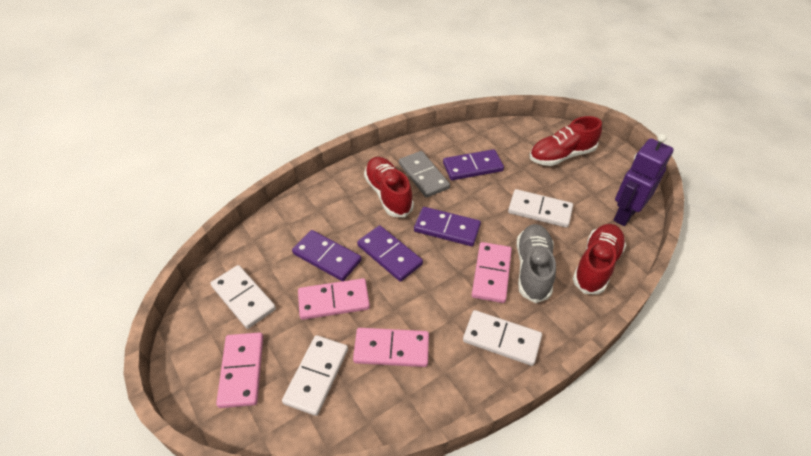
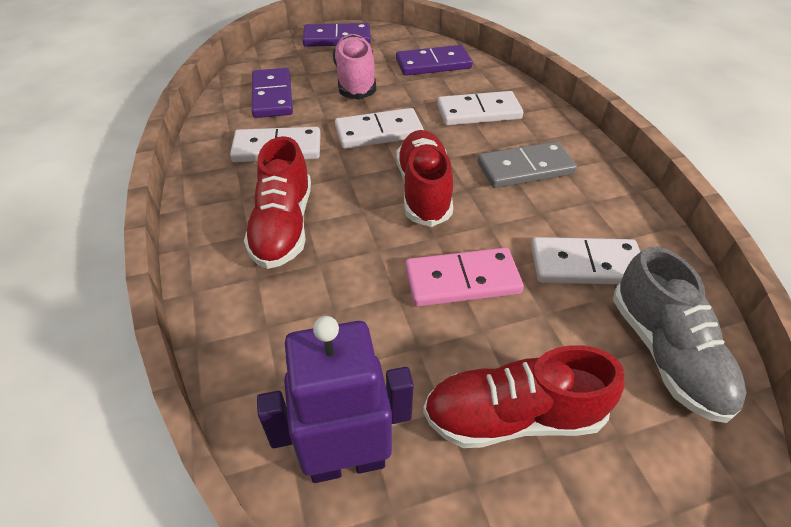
pink domino: 4 -> 1
pink shoe: 0 -> 1
purple domino: 4 -> 3

